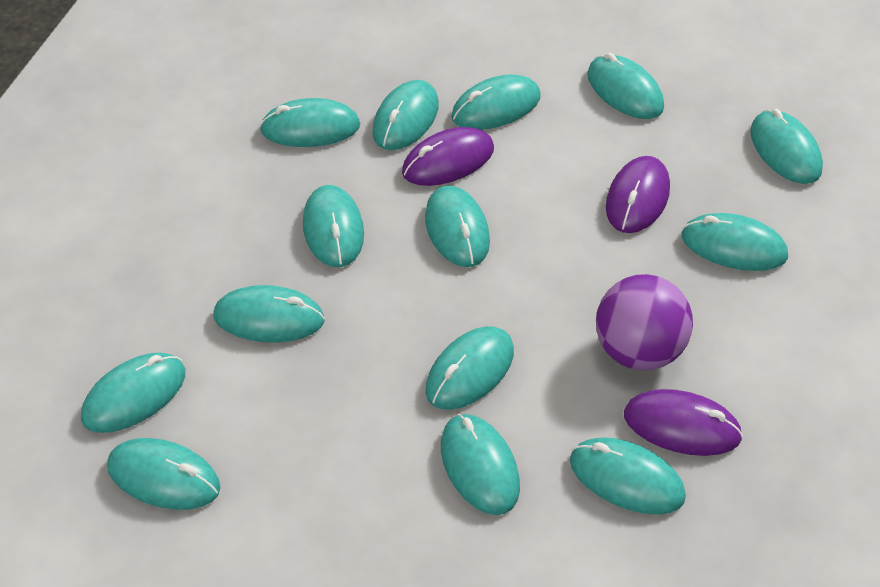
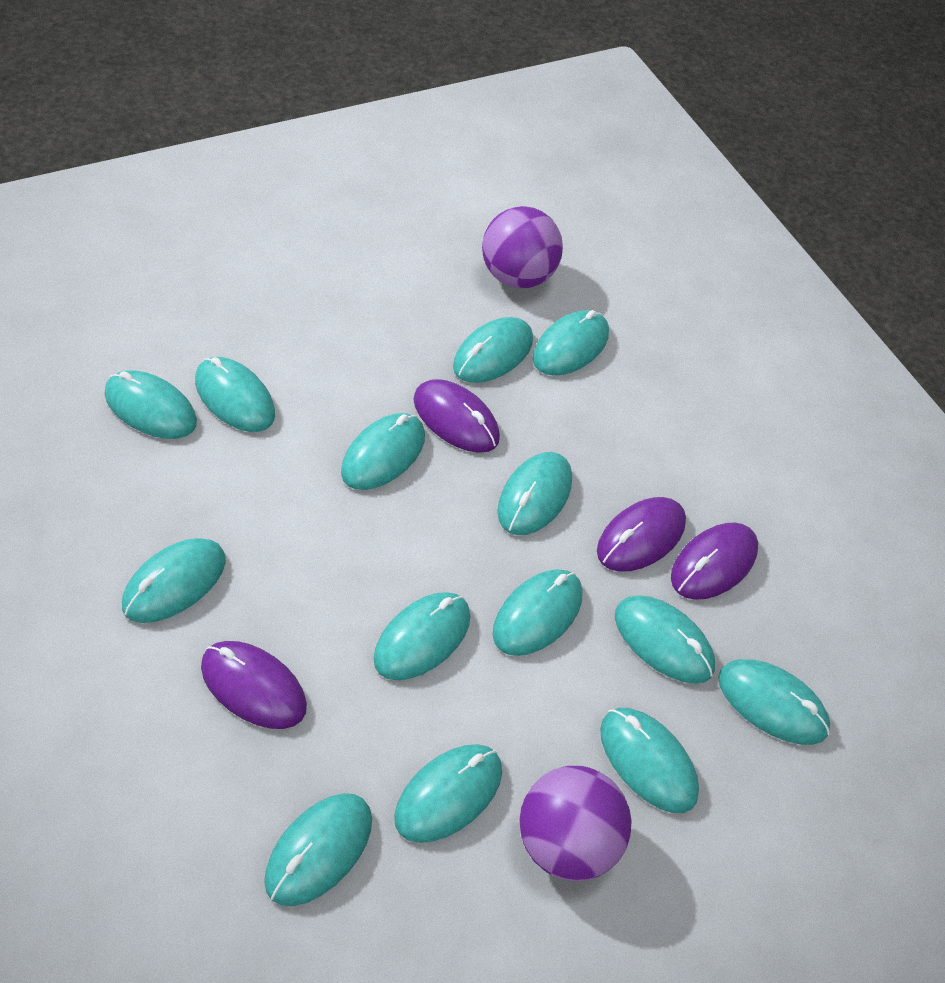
purple ball: 1 -> 2
purple mouse: 3 -> 4

